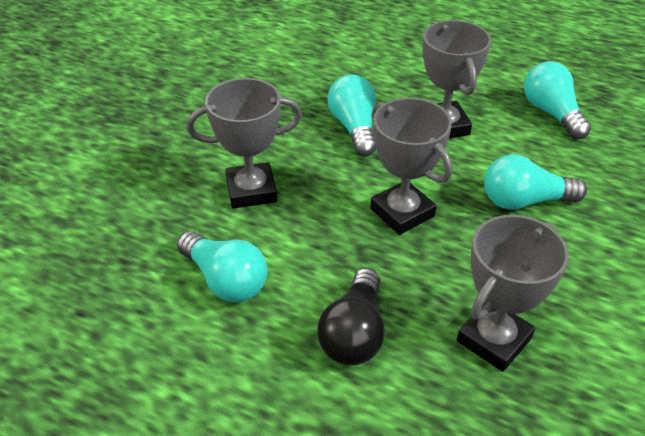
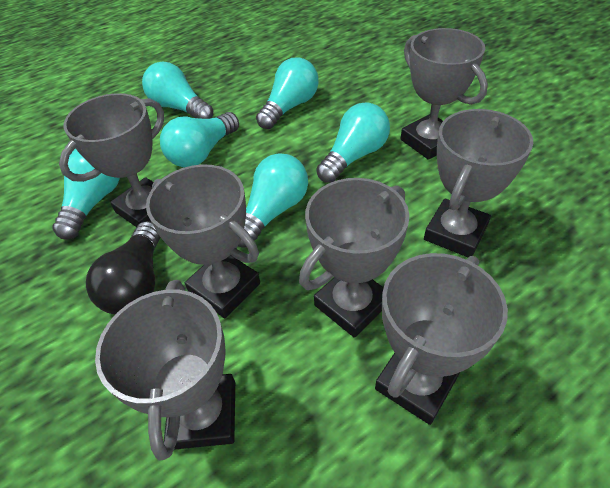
grey trophy: 4 -> 7
turquoise light bulb: 4 -> 6

